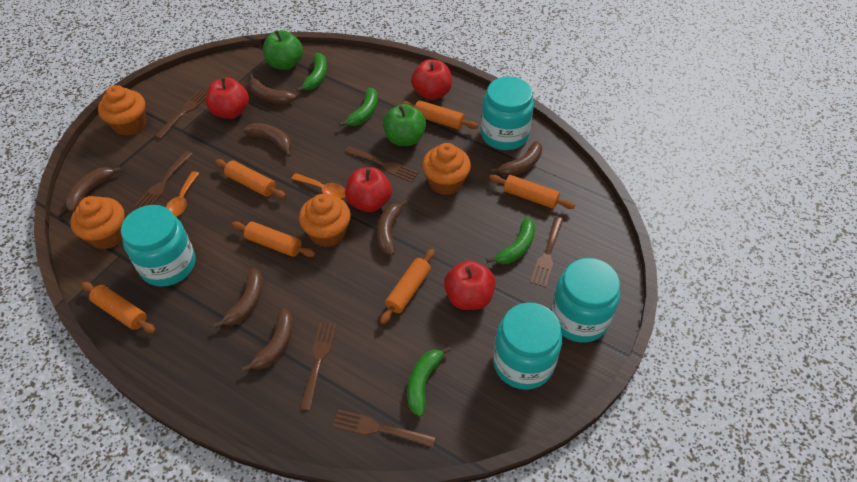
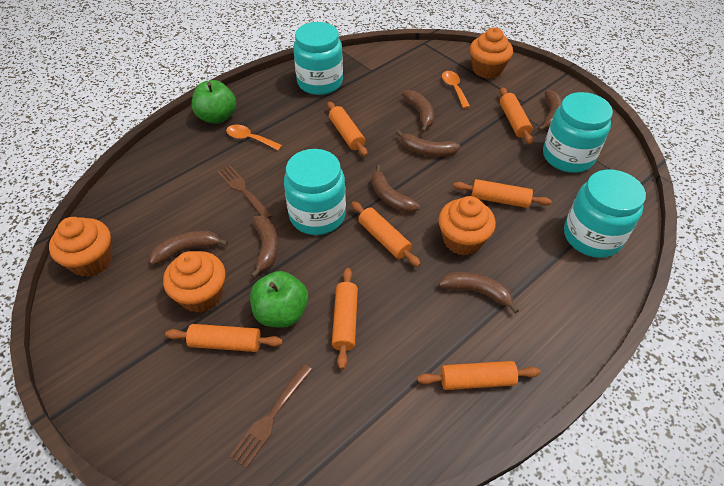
brown fork: 6 -> 2
green banana: 4 -> 0
orange rolling pin: 6 -> 7
red apple: 4 -> 0

